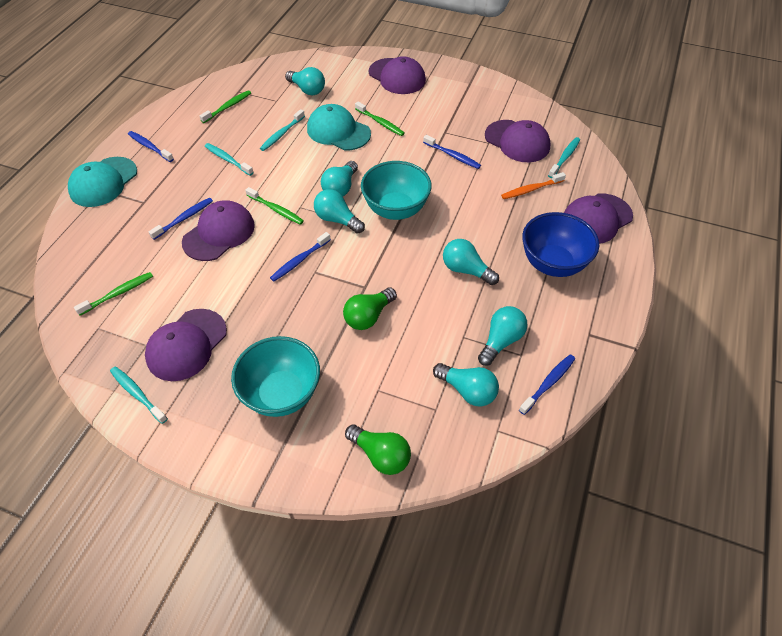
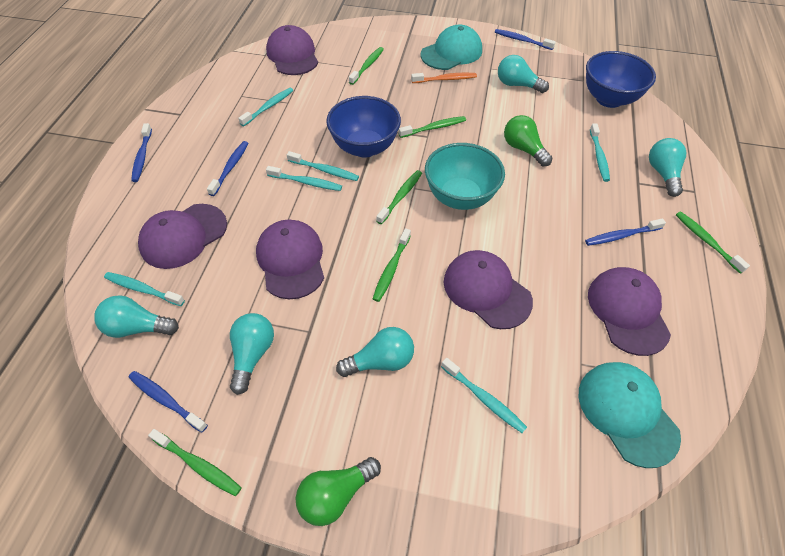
blue bowl: 1 -> 2
green toothbrush: 4 -> 6
turquoise bowl: 2 -> 1
turquoise light bulb: 6 -> 5
turquoise toothbrush: 4 -> 6

